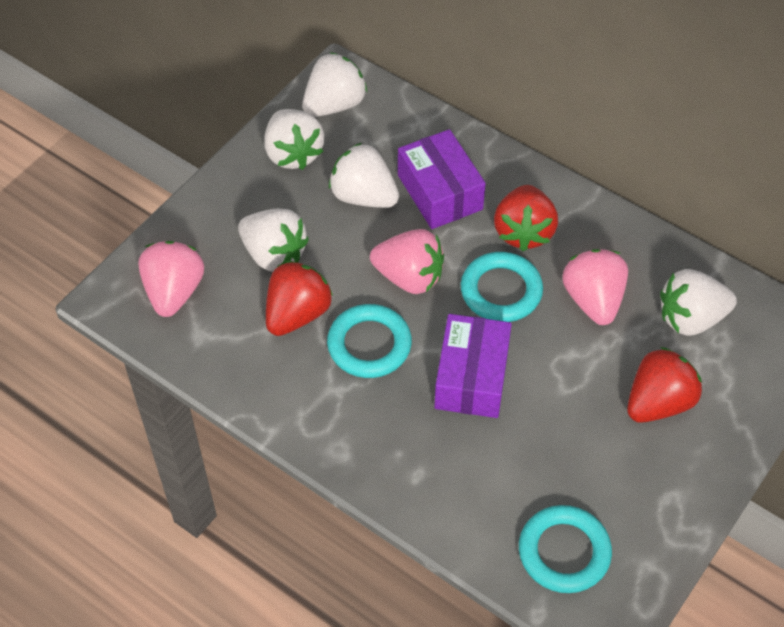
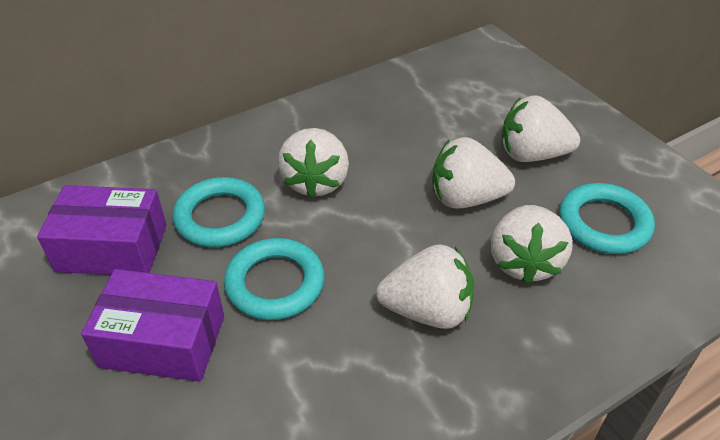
pink strawberry: 3 -> 0
red strawberry: 3 -> 0

